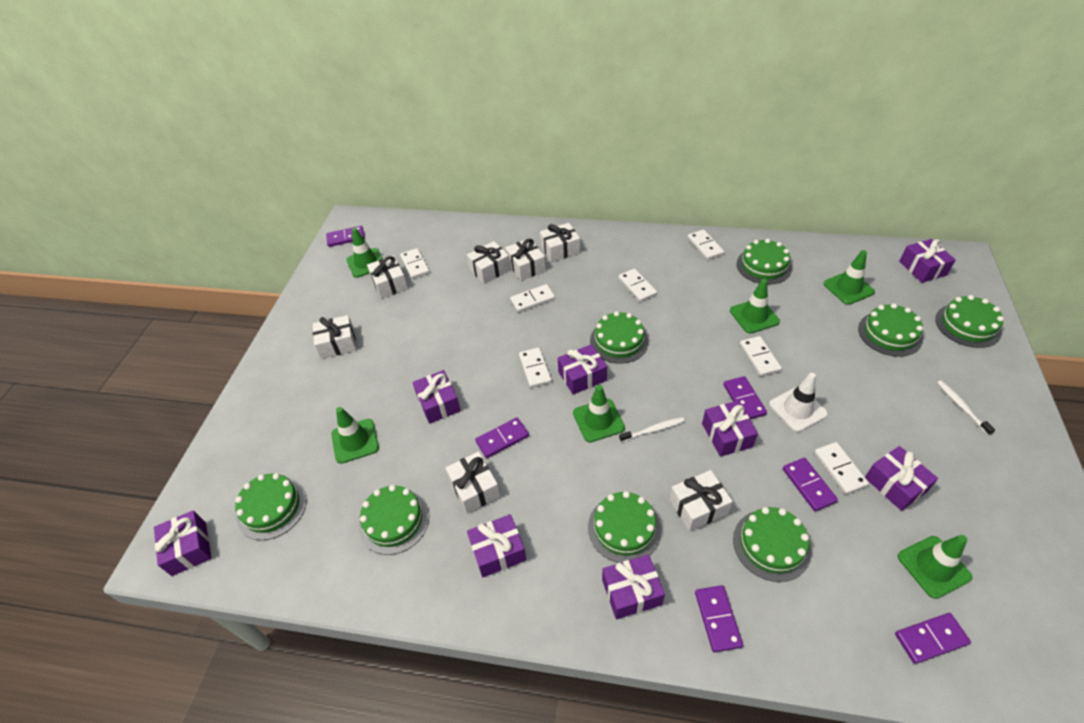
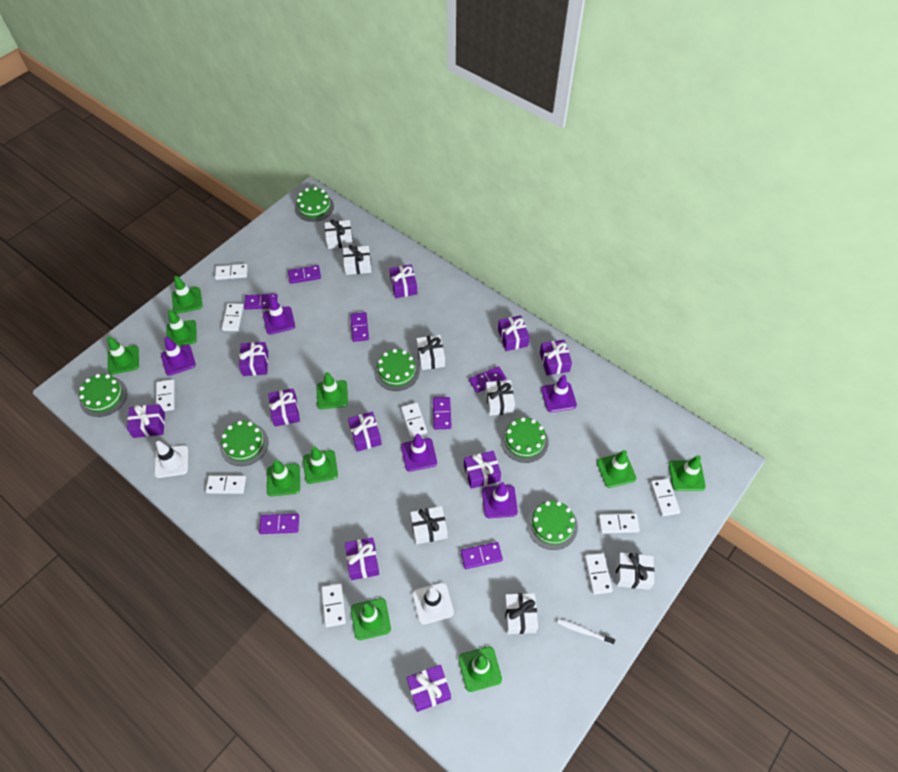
green cake: 8 -> 6
green traffic cone: 6 -> 10
purple domino: 6 -> 7
purple gift: 8 -> 10
purple traffic cone: 0 -> 5
white domino: 7 -> 9
white toothbrush: 2 -> 1
white traffic cone: 1 -> 2

